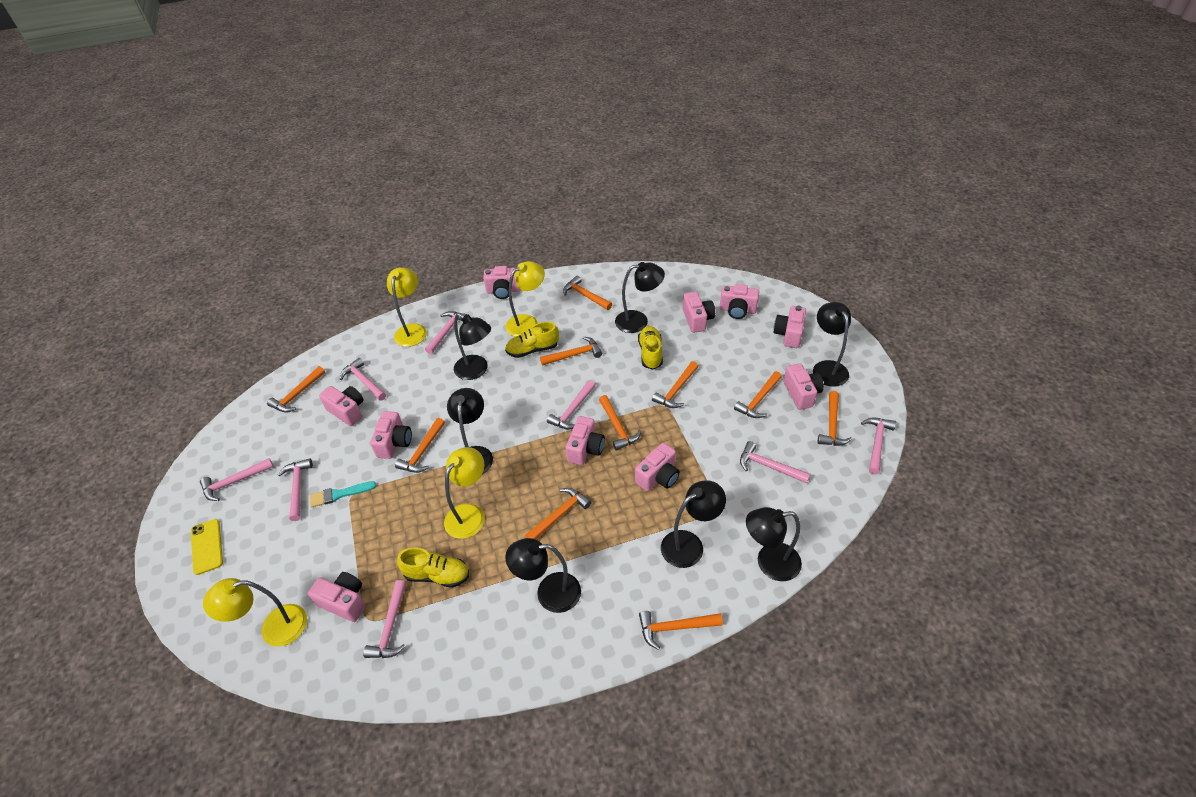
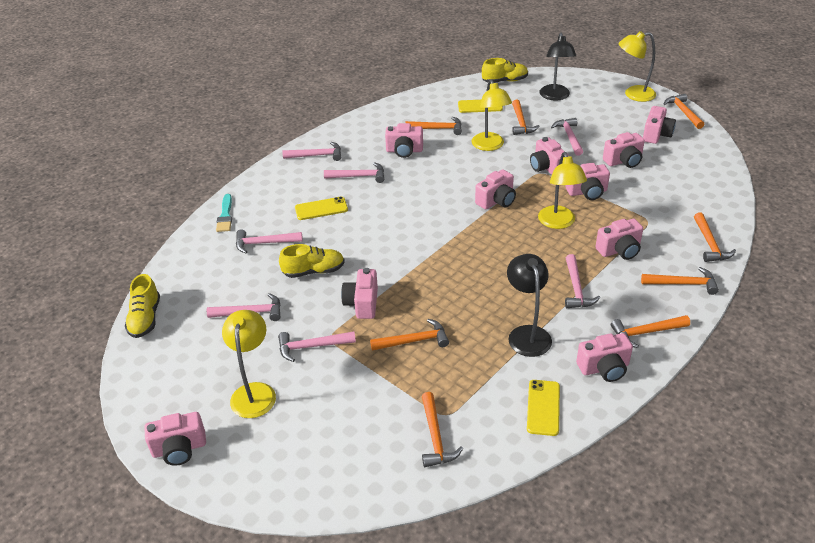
black lamp: 7 -> 2
orange hammer: 10 -> 8
pink hammer: 8 -> 7
yellow phone: 1 -> 3

